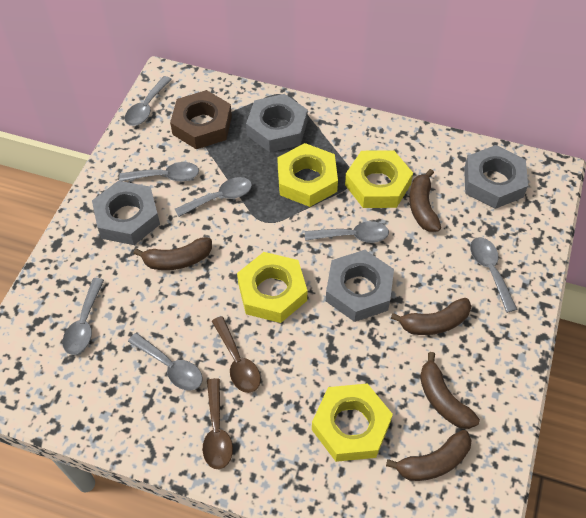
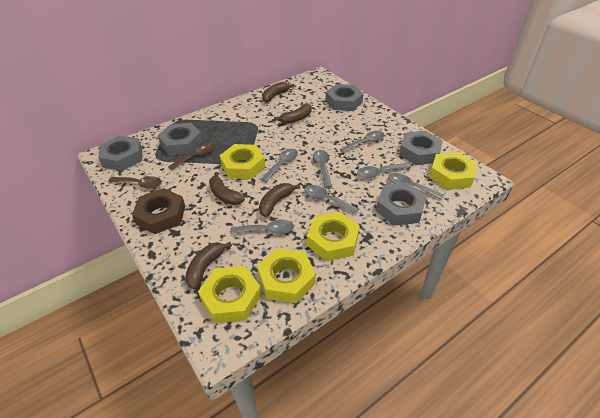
grey nut: 4 -> 5
yellow nut: 4 -> 5

